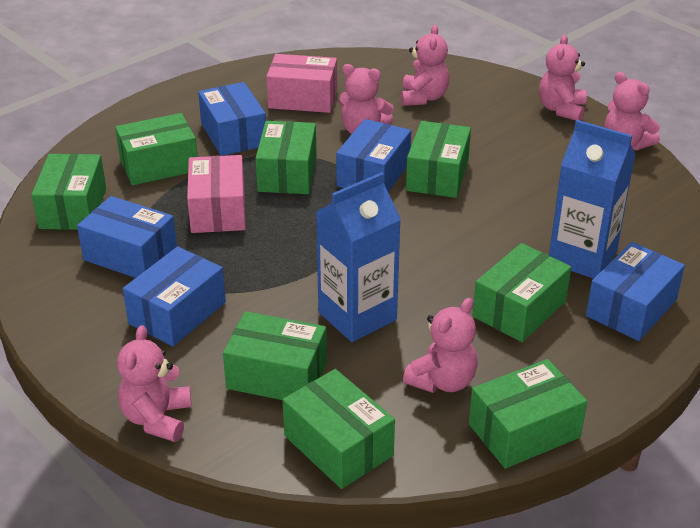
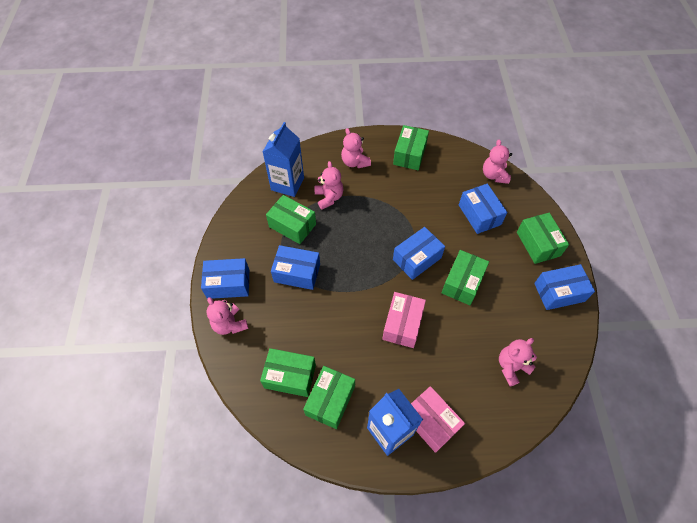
green box: 8 -> 6
pink teddy bear: 6 -> 5

